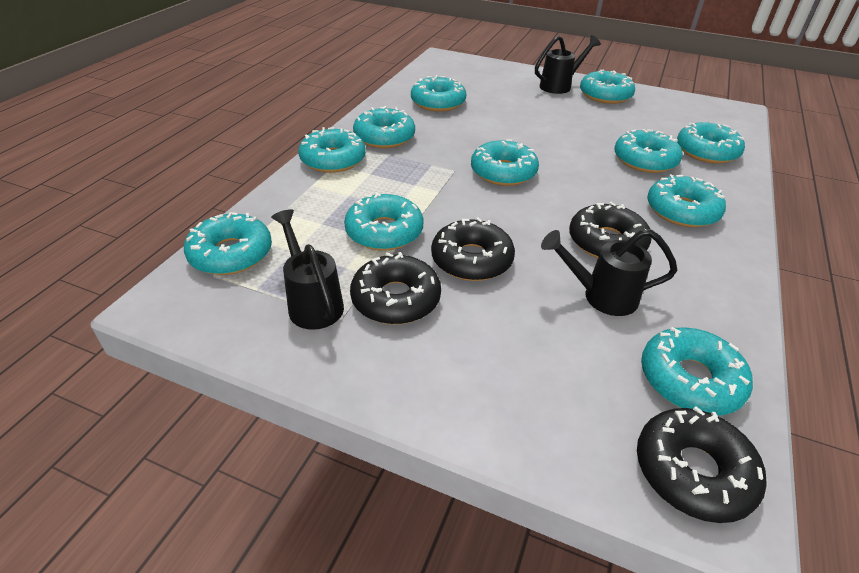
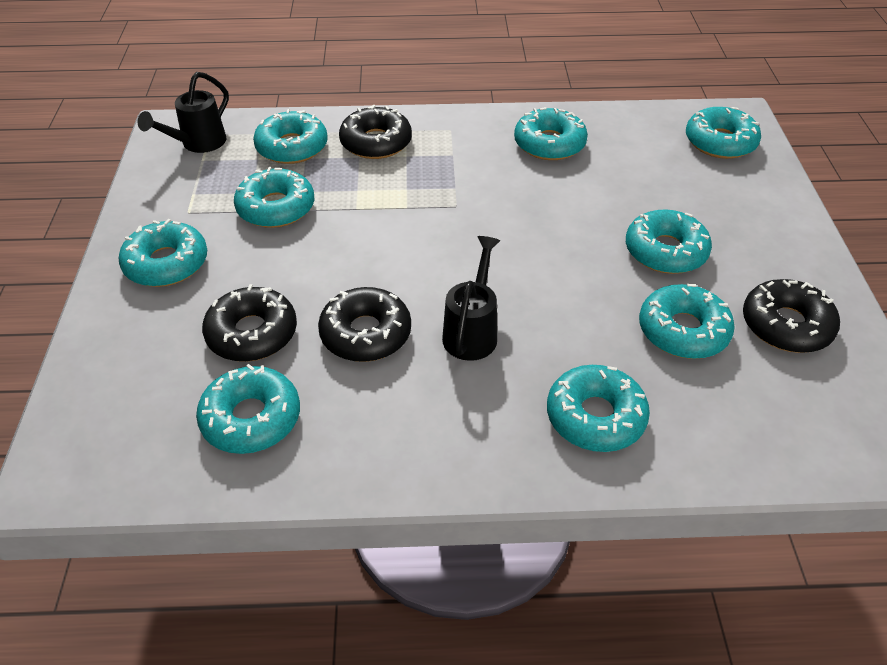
black watering can: 3 -> 2
turquoise donut: 11 -> 9

